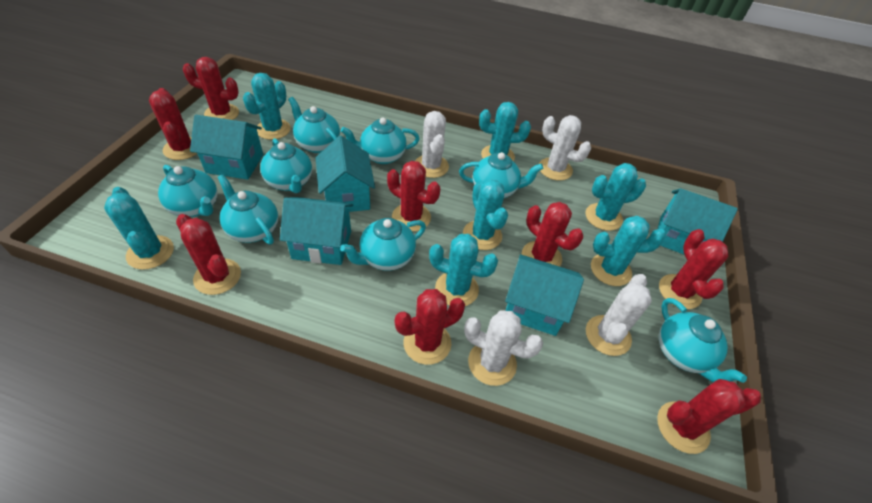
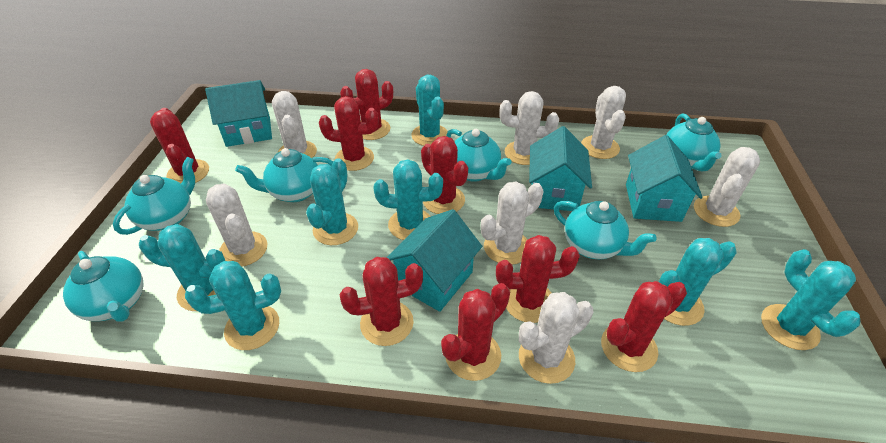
turquoise house: 5 -> 4
turquoise teapot: 8 -> 6
white cactus: 4 -> 7

